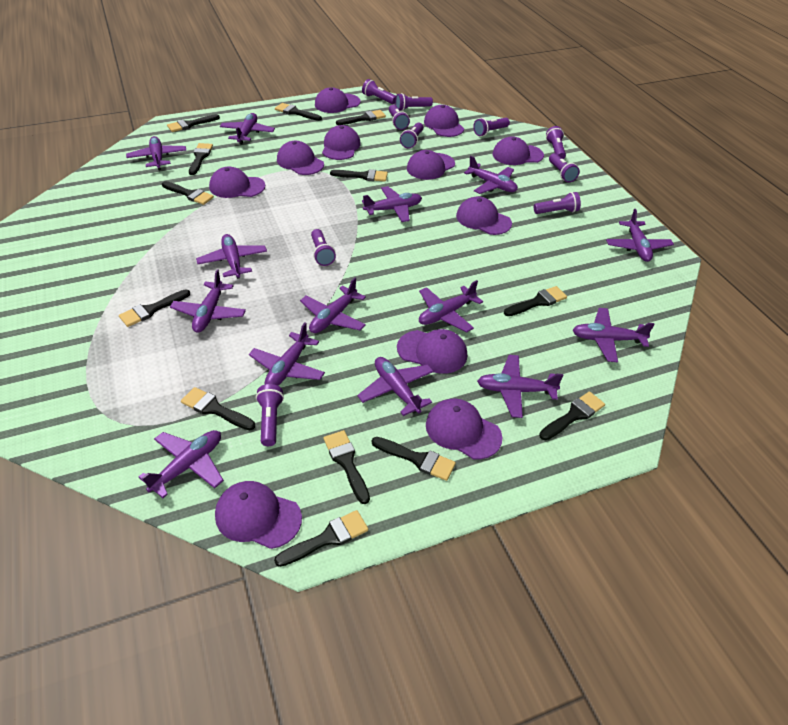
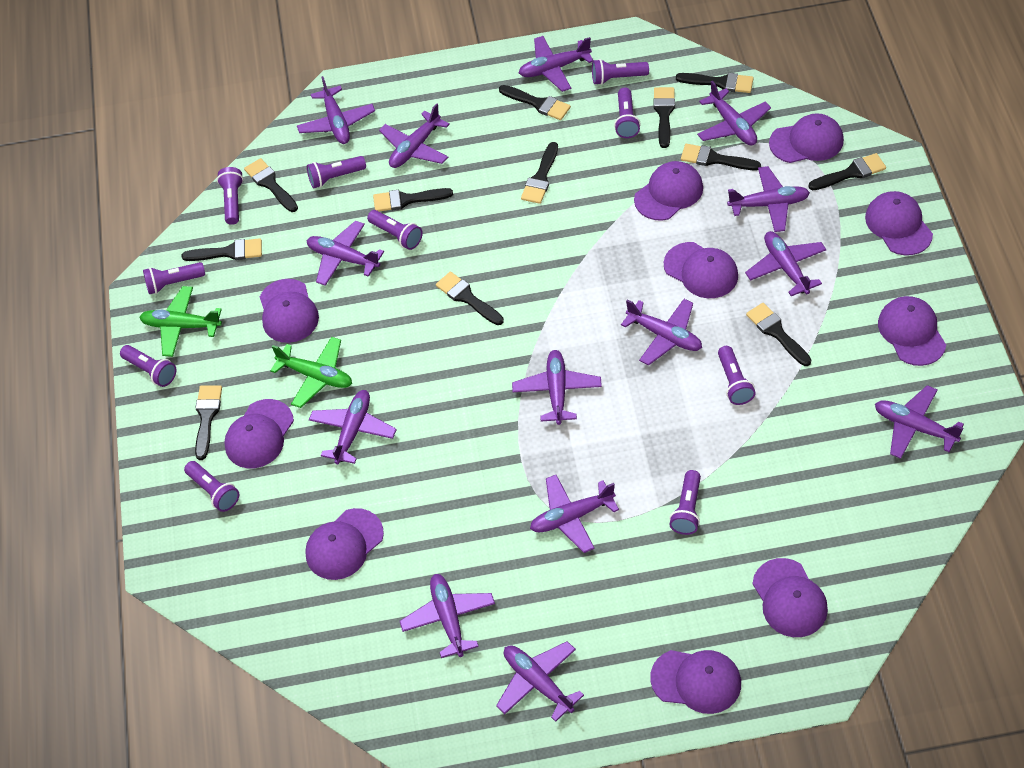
black brush: 13 -> 12
green plane: 0 -> 2
purple cap: 11 -> 10

